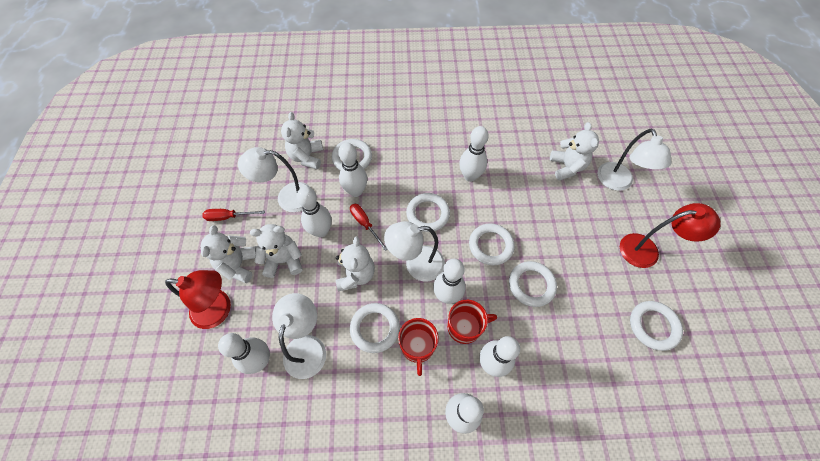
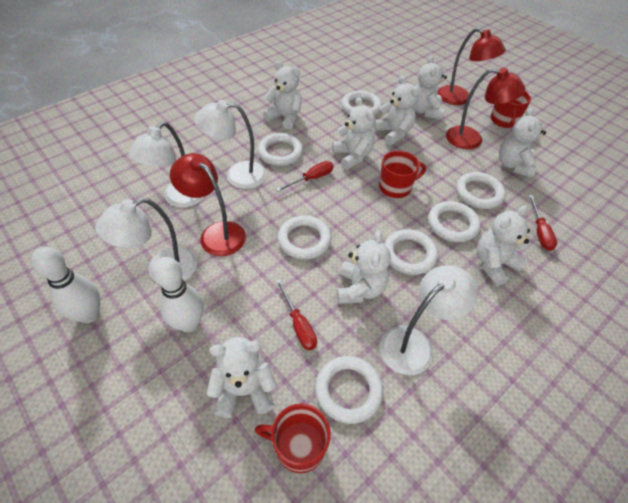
red lamp: 2 -> 3
red mug: 2 -> 3
red screwdriver: 2 -> 3
white bowling pin: 7 -> 2
white ring: 6 -> 7
white teddy bear: 5 -> 8

